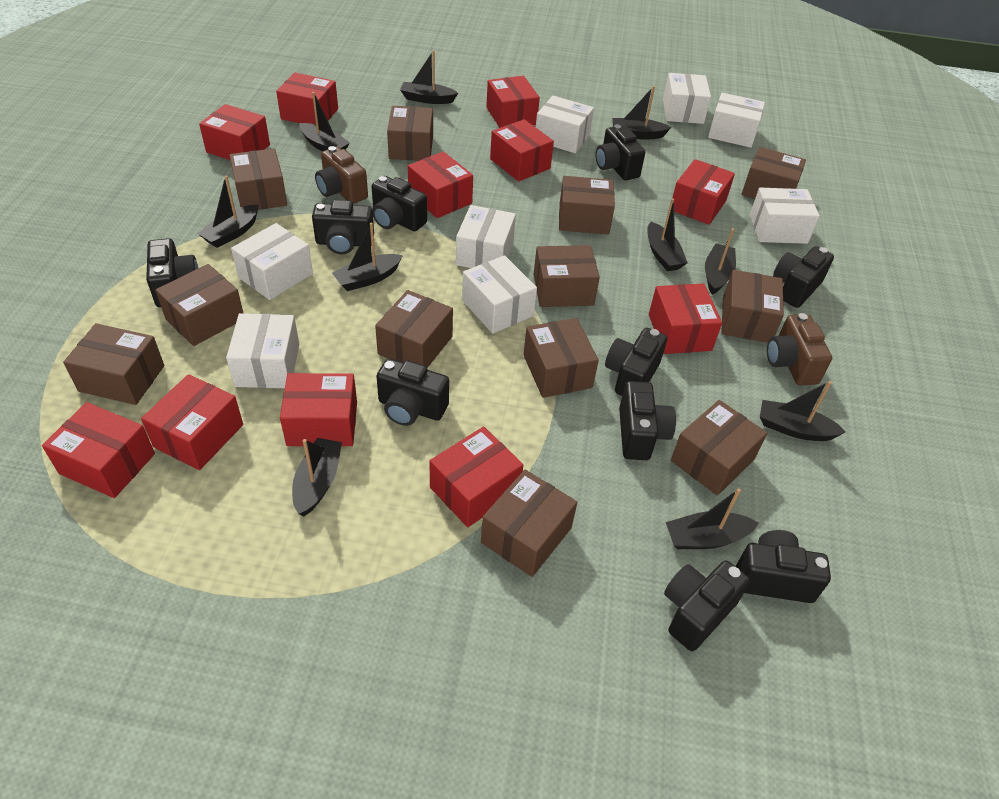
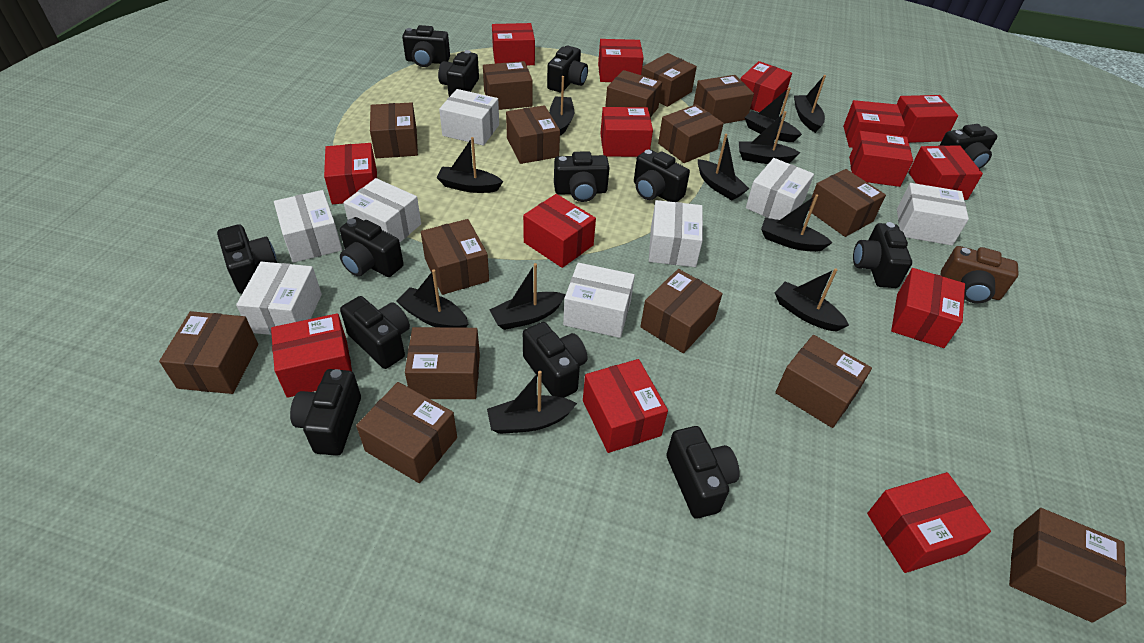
black boat: 10 -> 11
black camera: 10 -> 13
brown box: 12 -> 15
brown camera: 2 -> 1
red box: 11 -> 14

